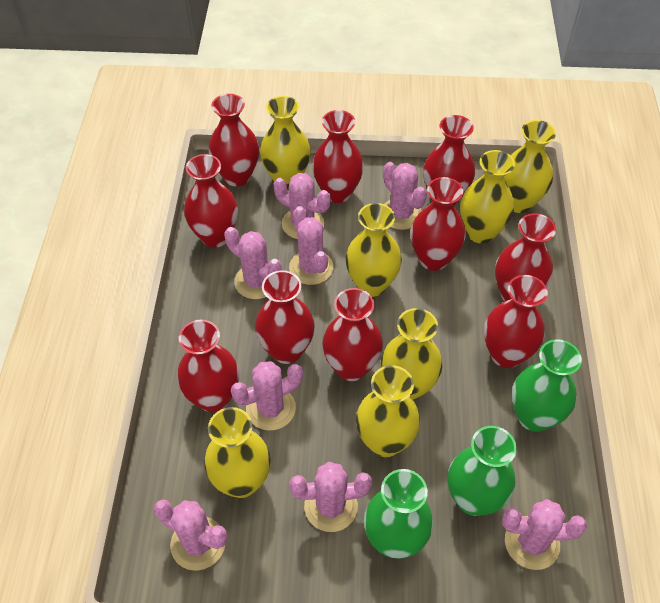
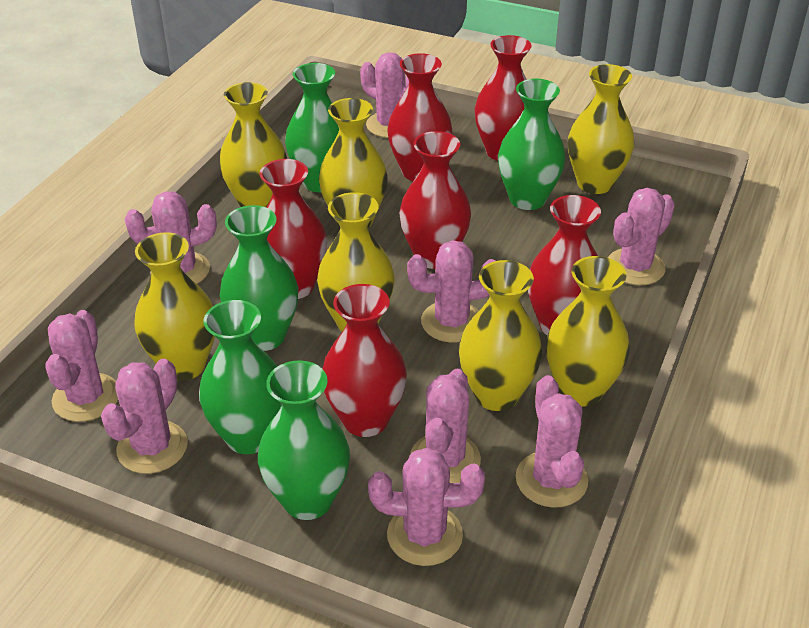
green vase: 3 -> 5
pink cactus: 8 -> 9
red vase: 10 -> 6

